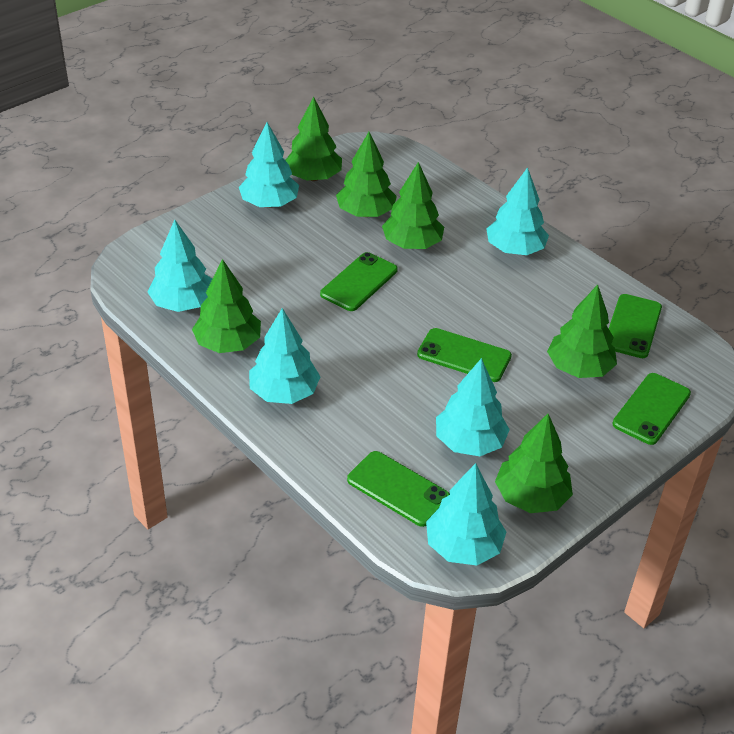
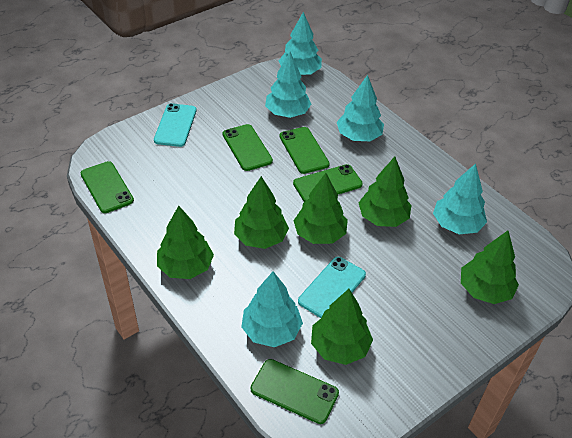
turquoise phone: 0 -> 2
turquoise tree: 6 -> 5

